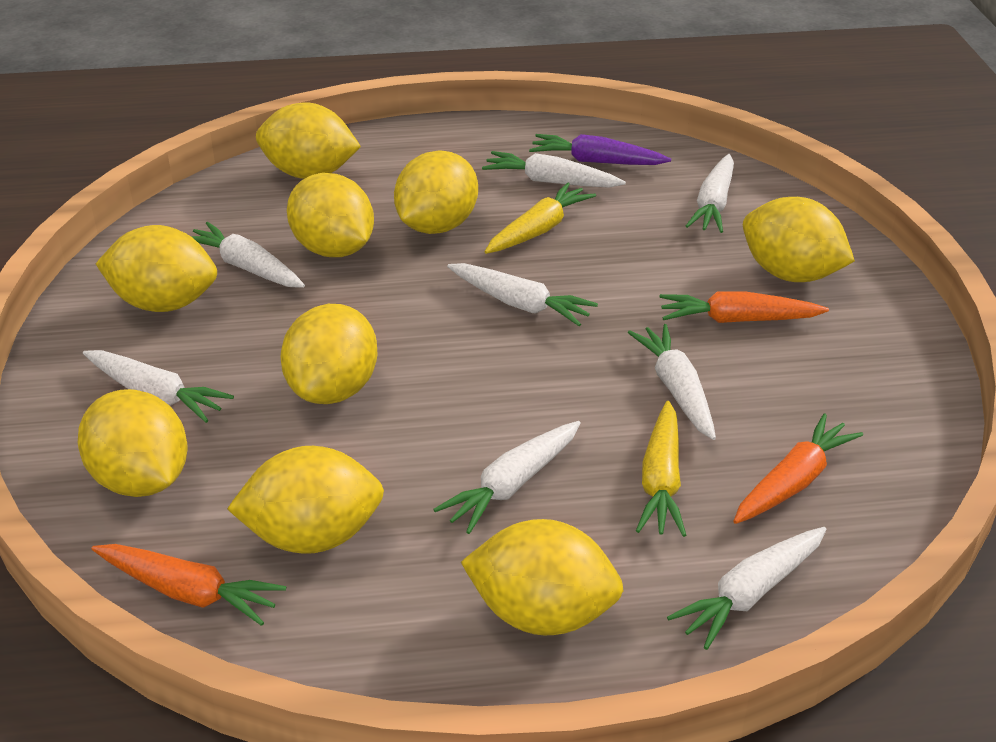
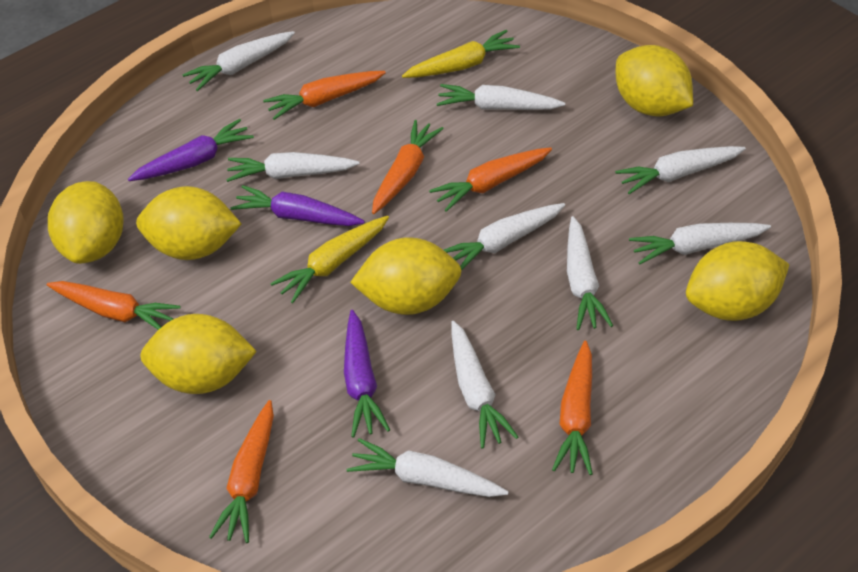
orange carrot: 3 -> 6
purple carrot: 1 -> 3
white carrot: 8 -> 9
yellow lemon: 9 -> 6

